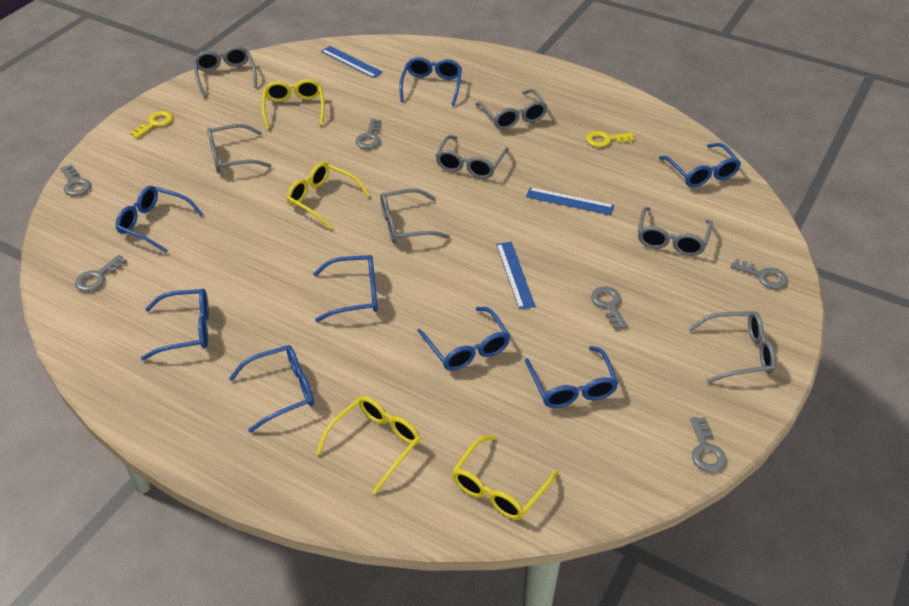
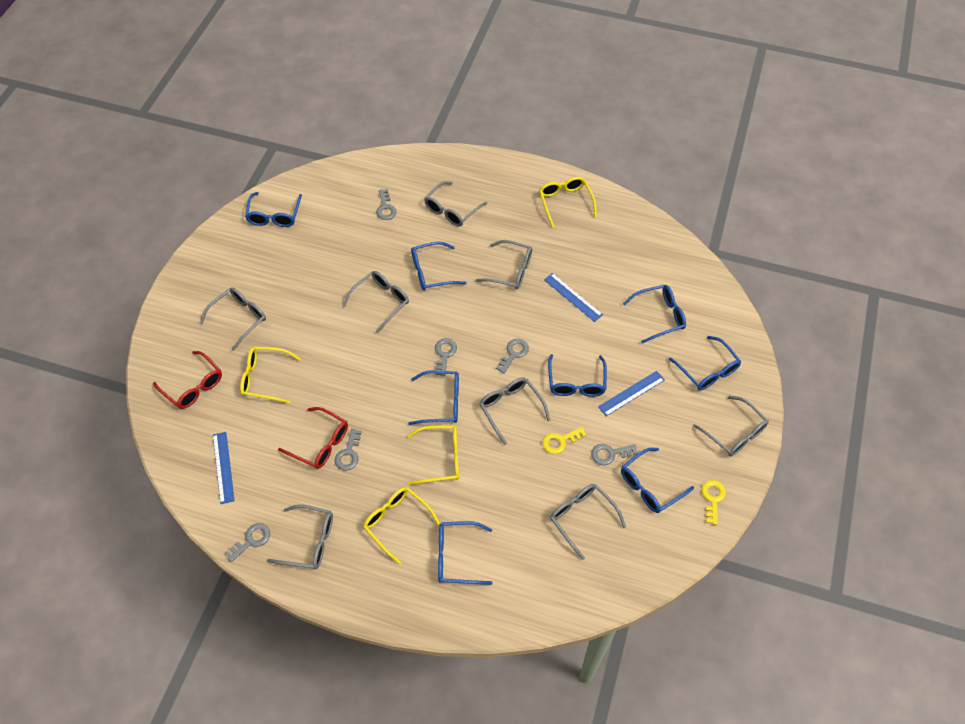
grey glasses: 7 -> 8
red glasses: 0 -> 2

